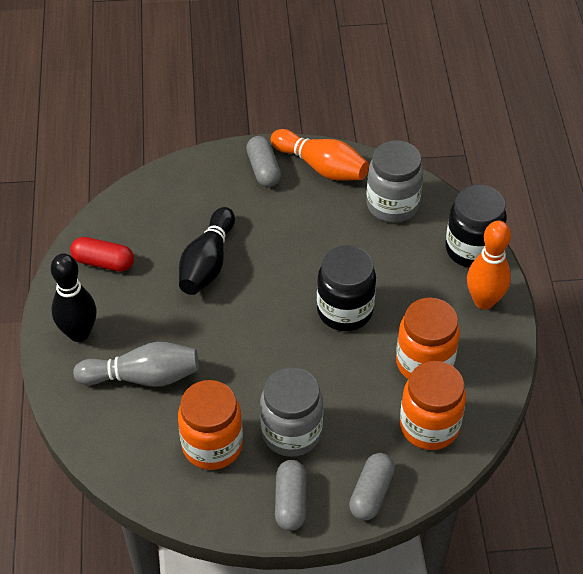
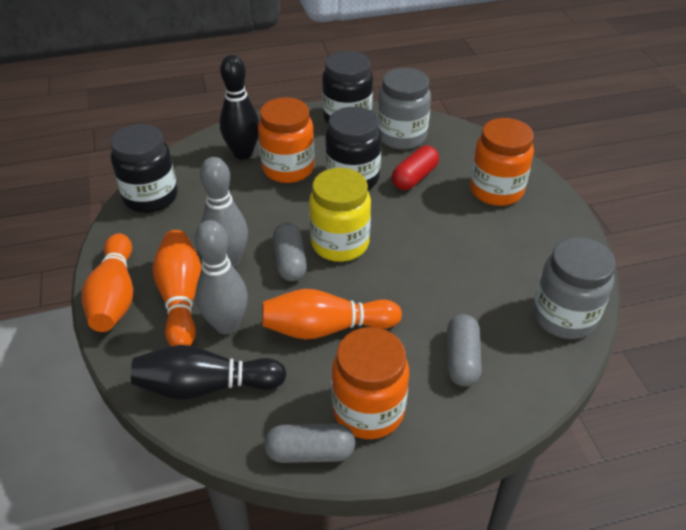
black jar: 2 -> 3
grey bowling pin: 1 -> 2
orange bowling pin: 2 -> 3
yellow jar: 0 -> 1

